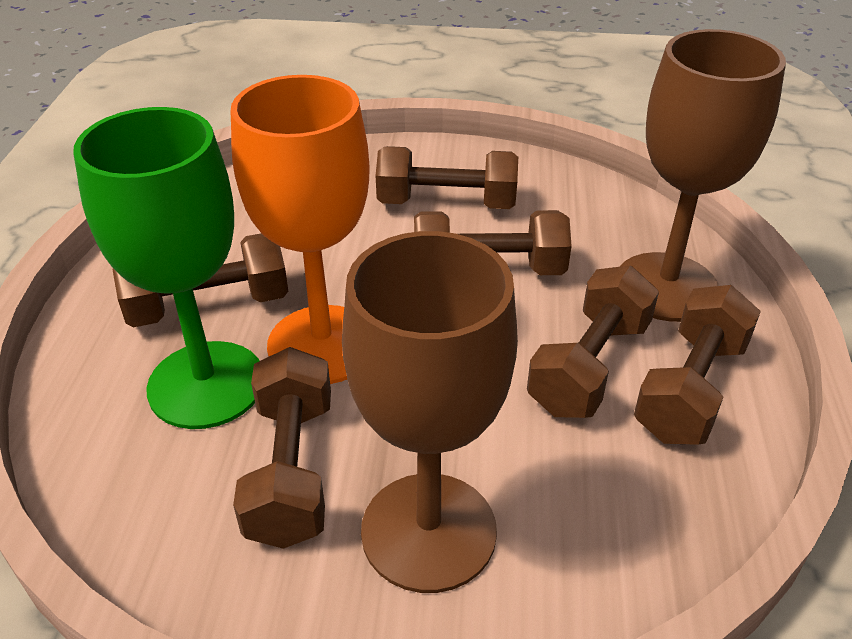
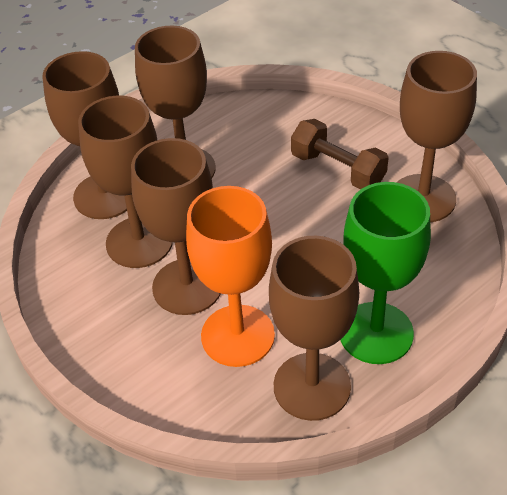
brown dumbbell: 6 -> 1
brown goblet: 2 -> 6

